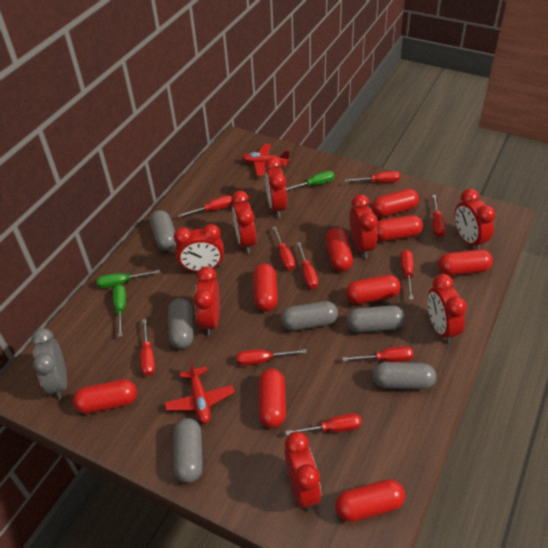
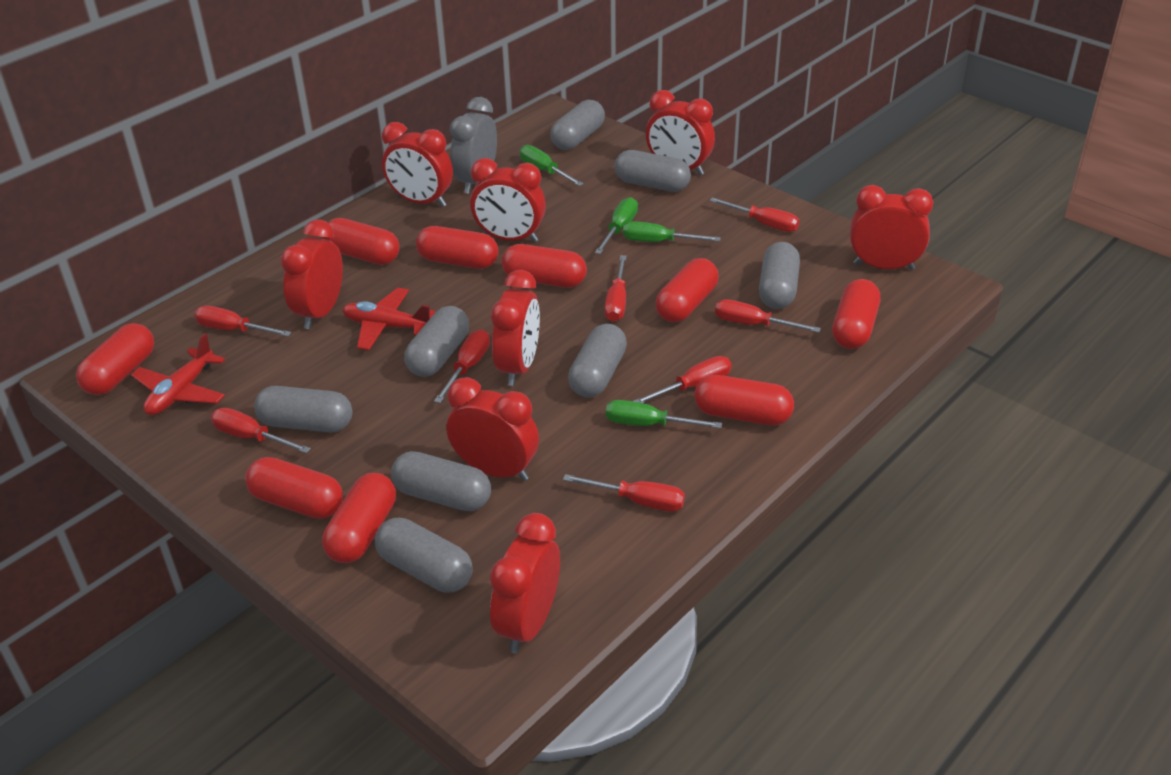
green screwdriver: 3 -> 4
grey capsule: 6 -> 8
red screwdriver: 10 -> 8

